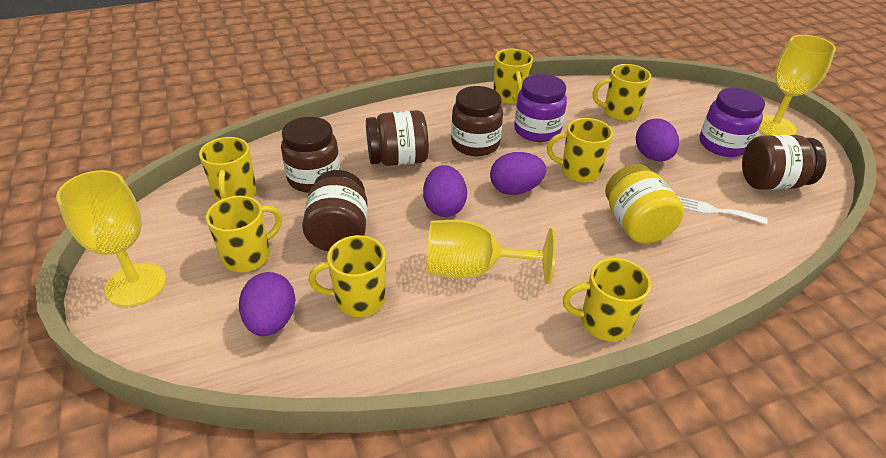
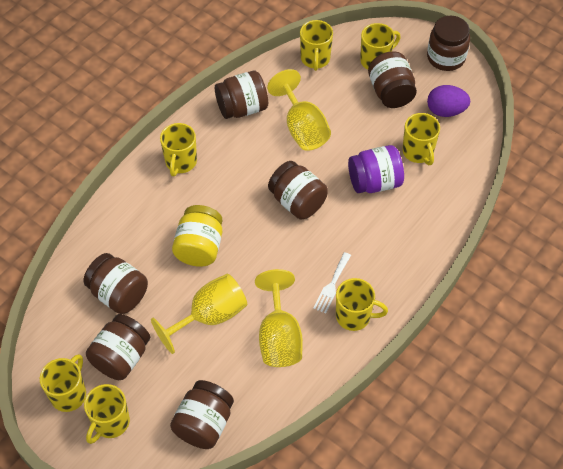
brown jar: 5 -> 7
purple egg: 4 -> 1
purple jar: 2 -> 1

